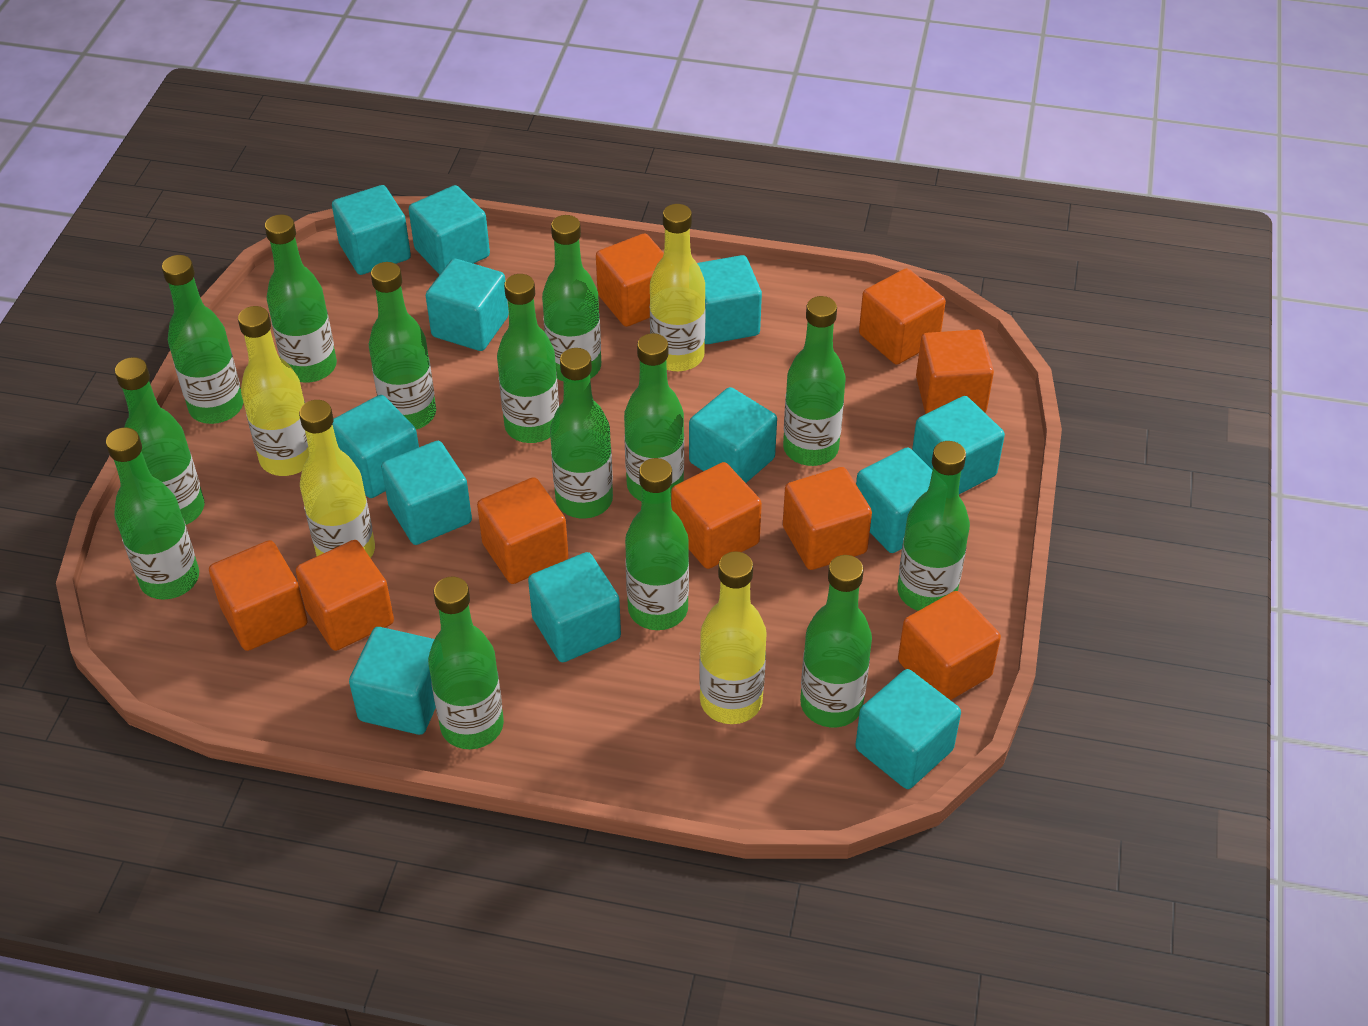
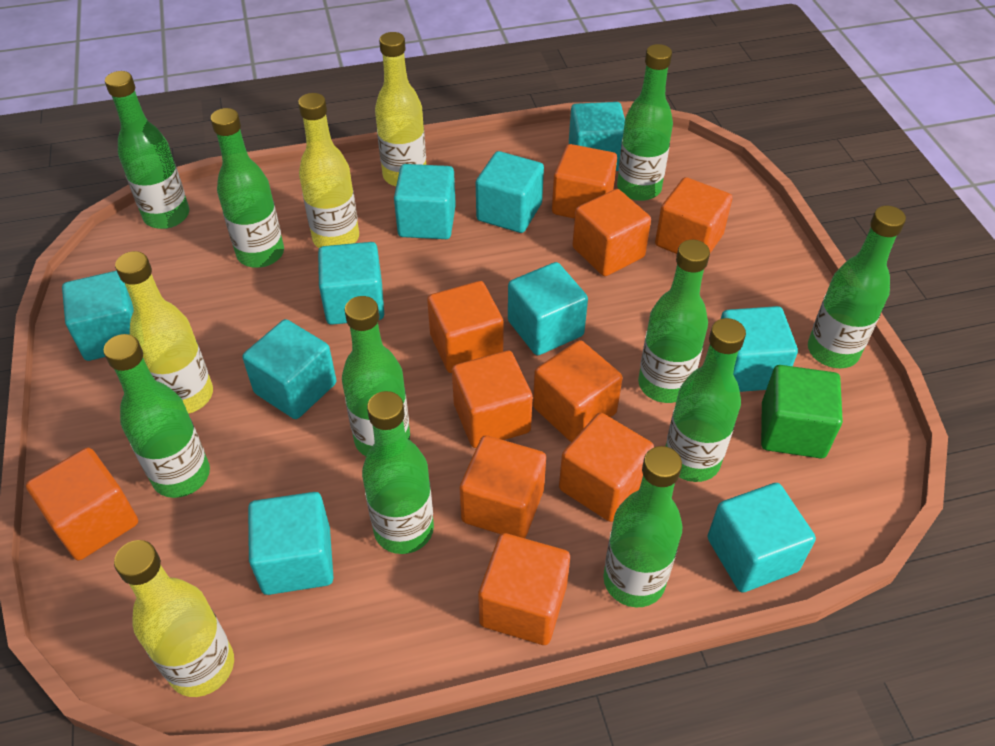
green bottle: 14 -> 10
green cube: 0 -> 1
orange cube: 9 -> 10
turquoise cube: 12 -> 10

